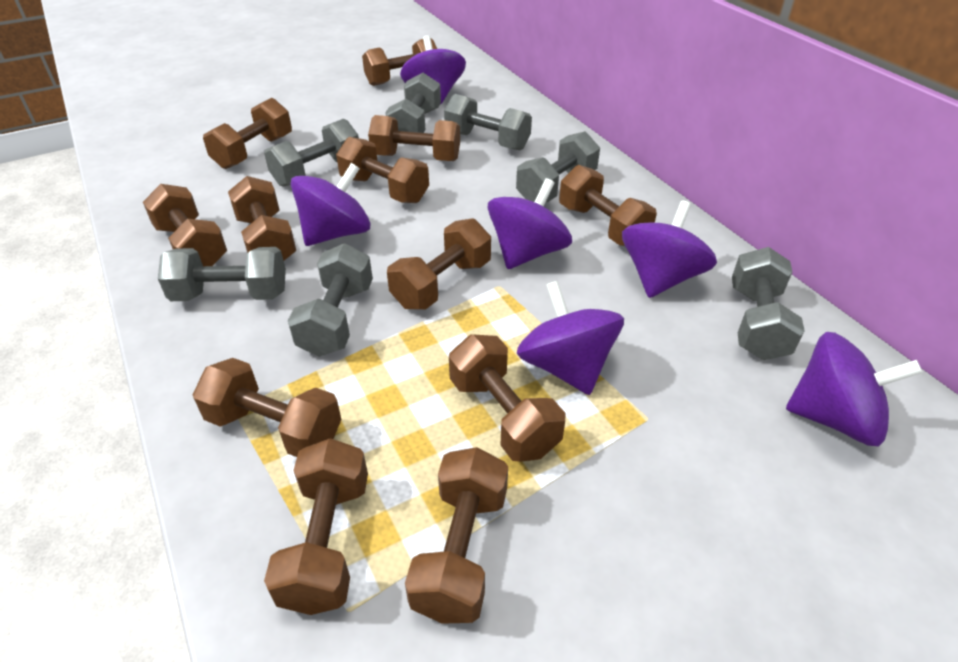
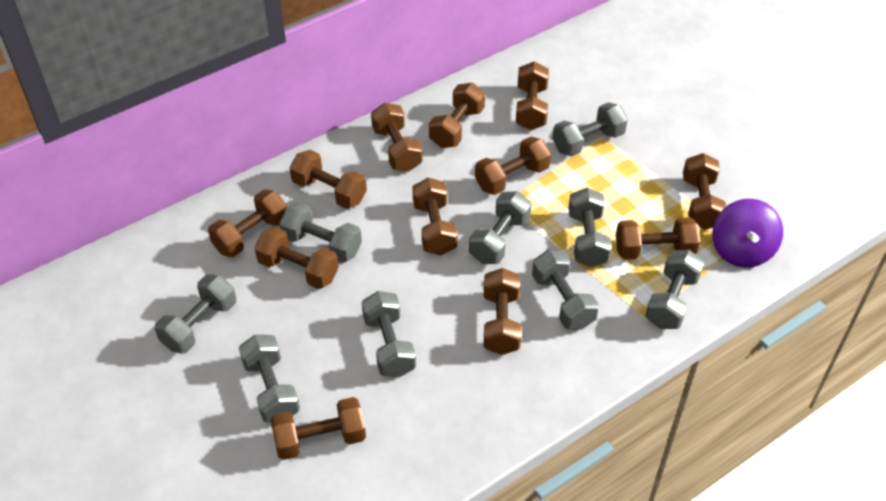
grey dumbbell: 7 -> 9
purple spinning top: 6 -> 1

